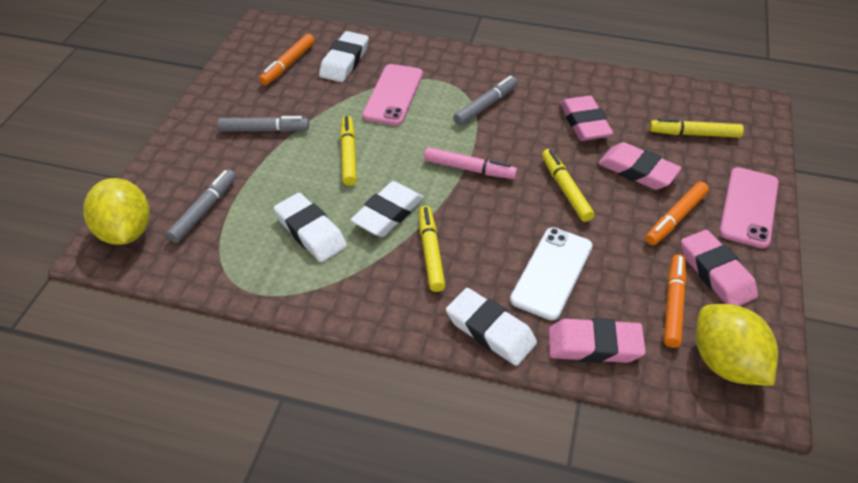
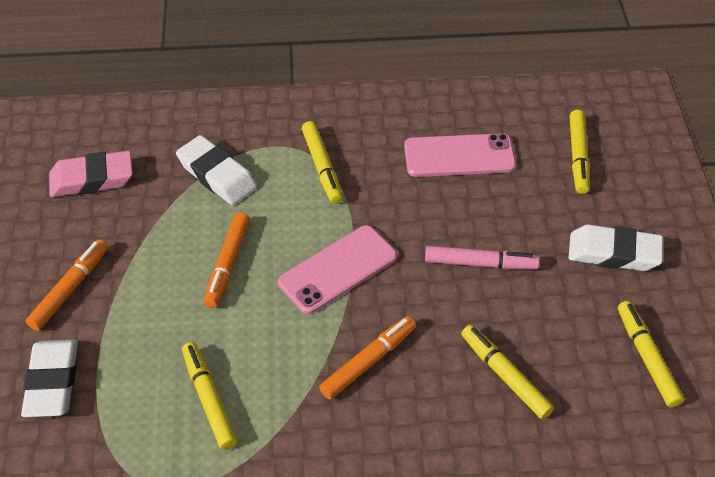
grey marker: 3 -> 0
pink eraser: 4 -> 1
white eraser: 4 -> 3
white phone: 1 -> 0
yellow lemon: 2 -> 0
yellow marker: 4 -> 5

